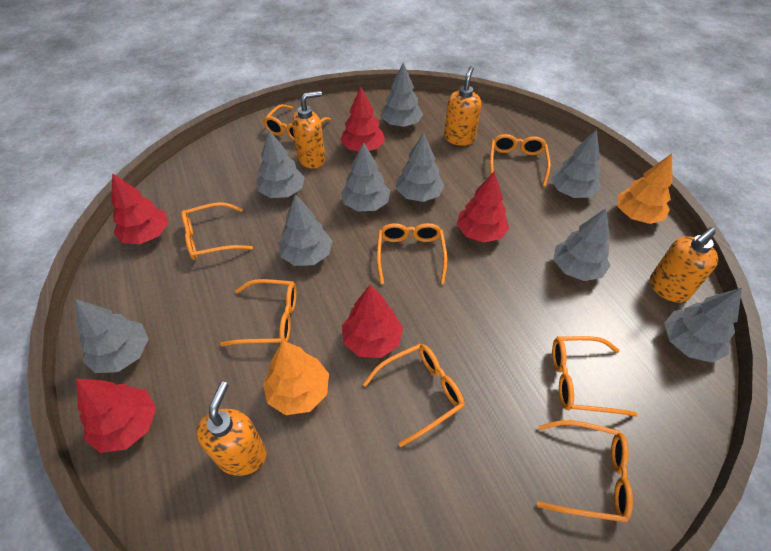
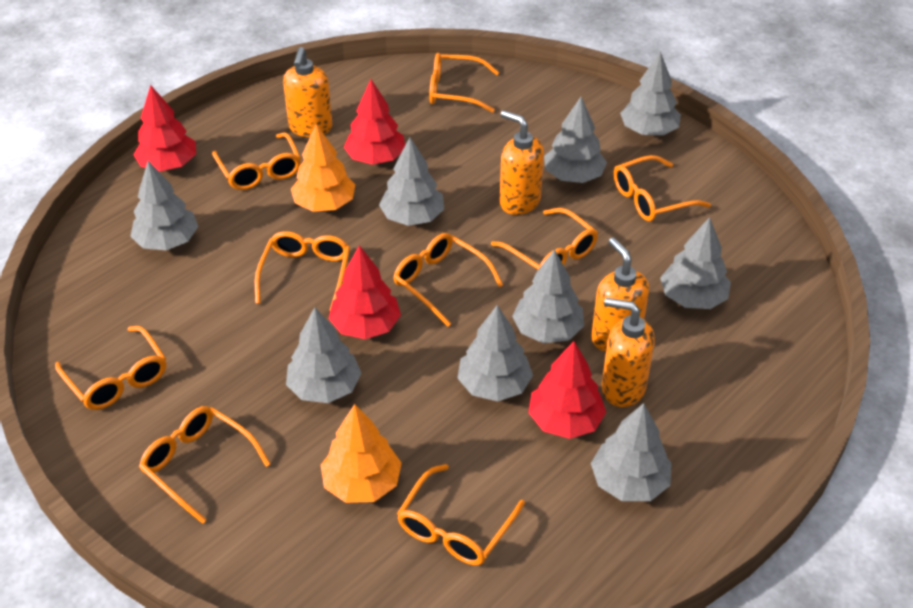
orange glasses: 8 -> 9
red tree: 5 -> 4

